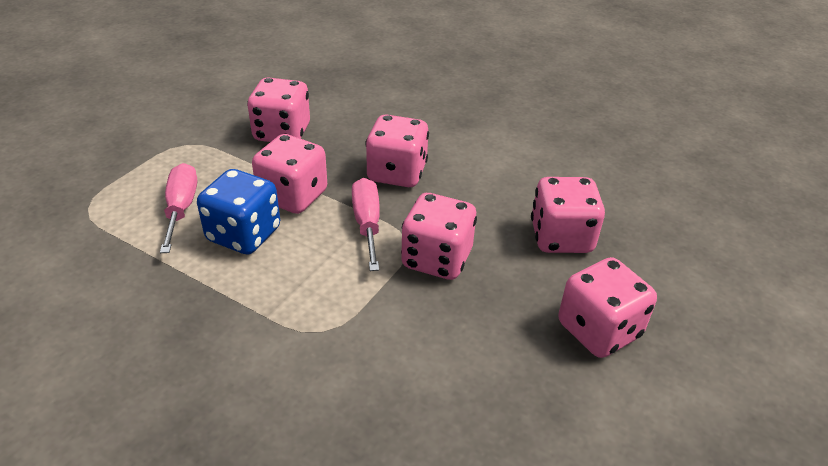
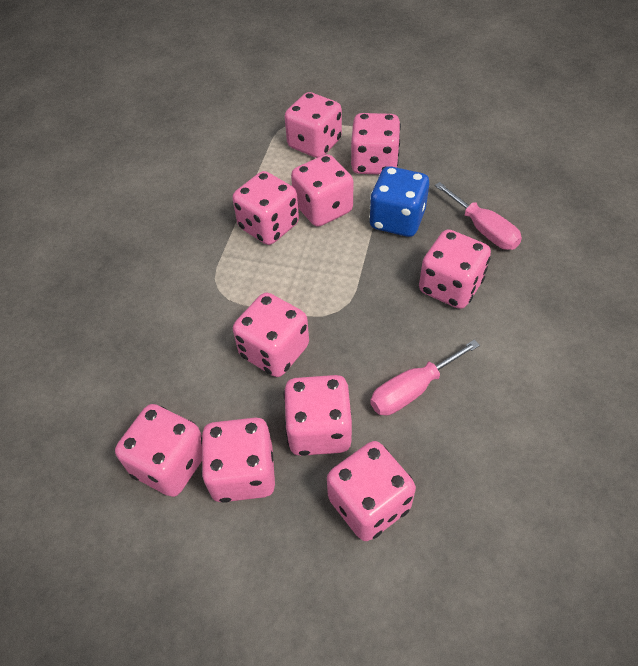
pink dice: 6 -> 10

